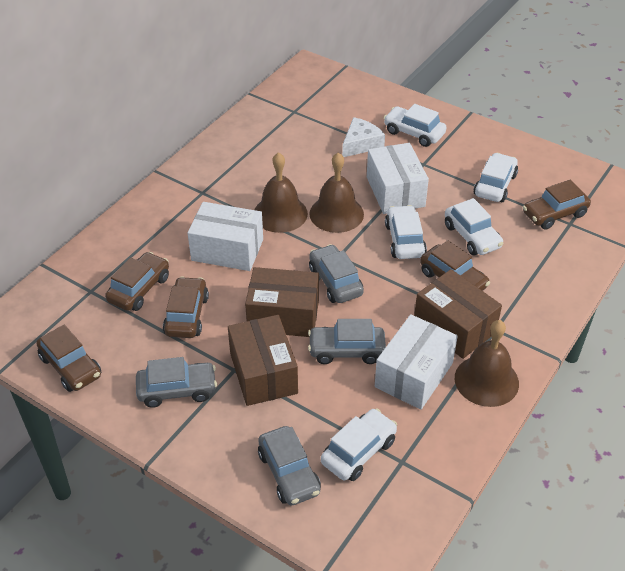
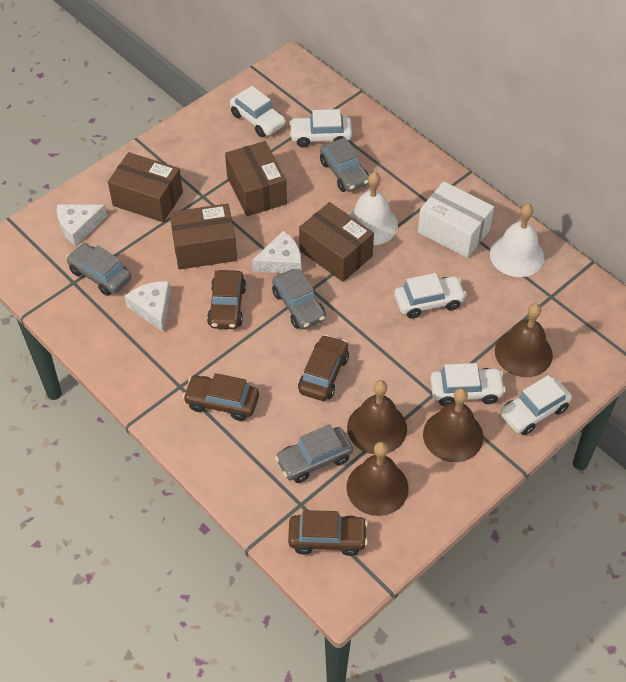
brown bell: 3 -> 4
brown box: 3 -> 4
brown car: 5 -> 4
white bell: 0 -> 2
white box: 3 -> 1
white cheese: 1 -> 3

